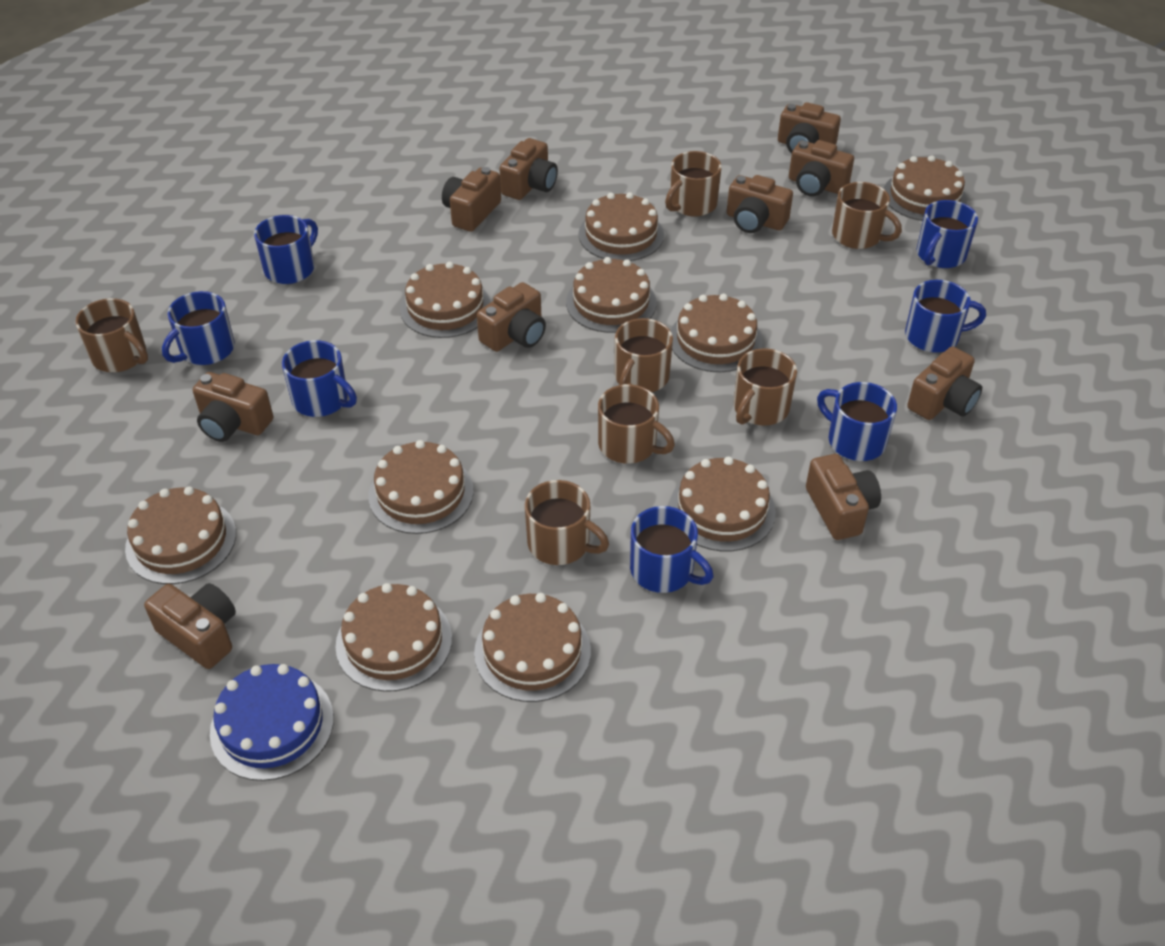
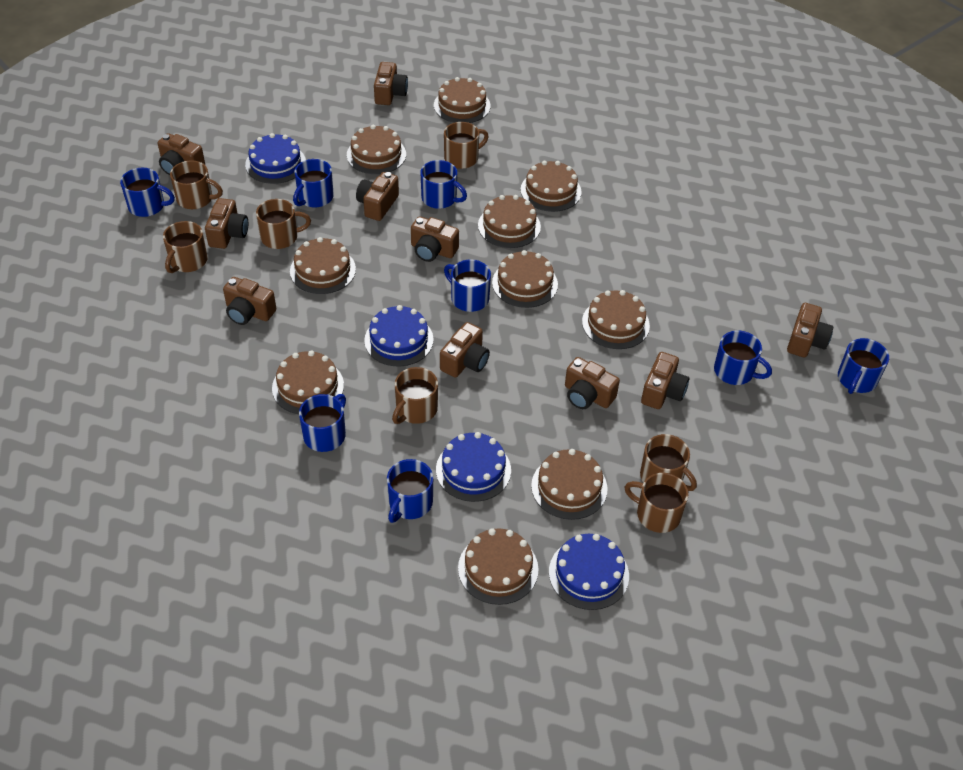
blue cake: 1 -> 4
blue mug: 7 -> 8

